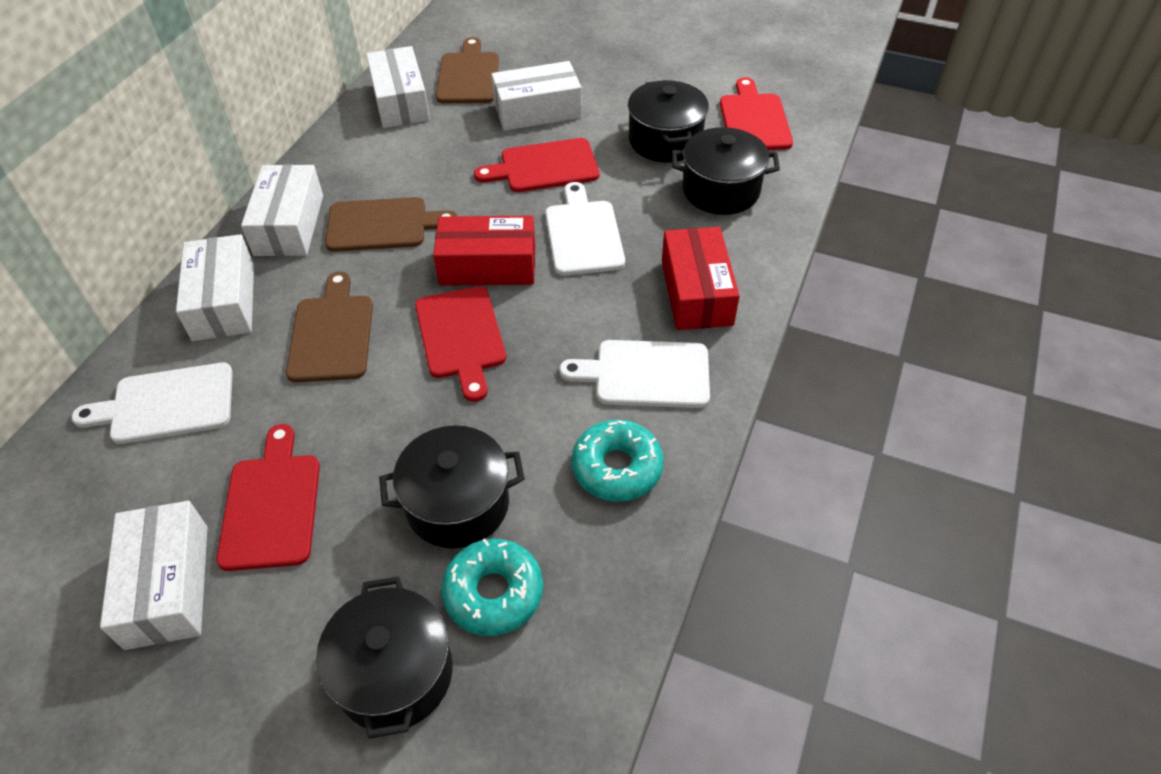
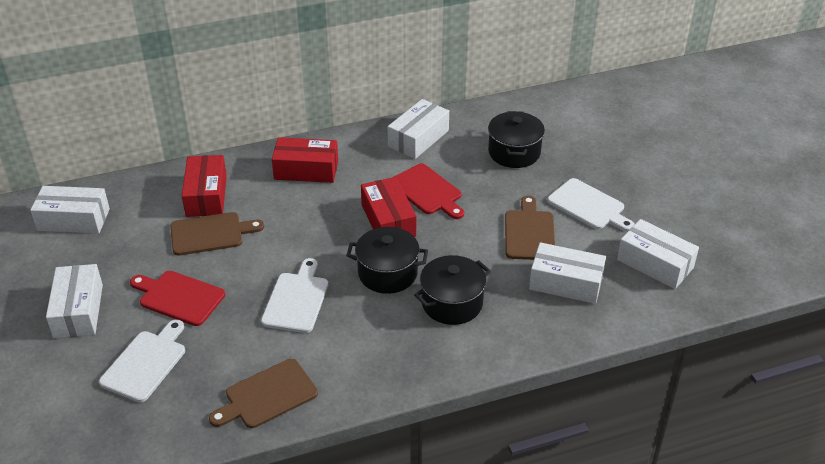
black pot: 4 -> 3
red box: 2 -> 3
red cutting board: 4 -> 2
turquoise donut: 2 -> 0

